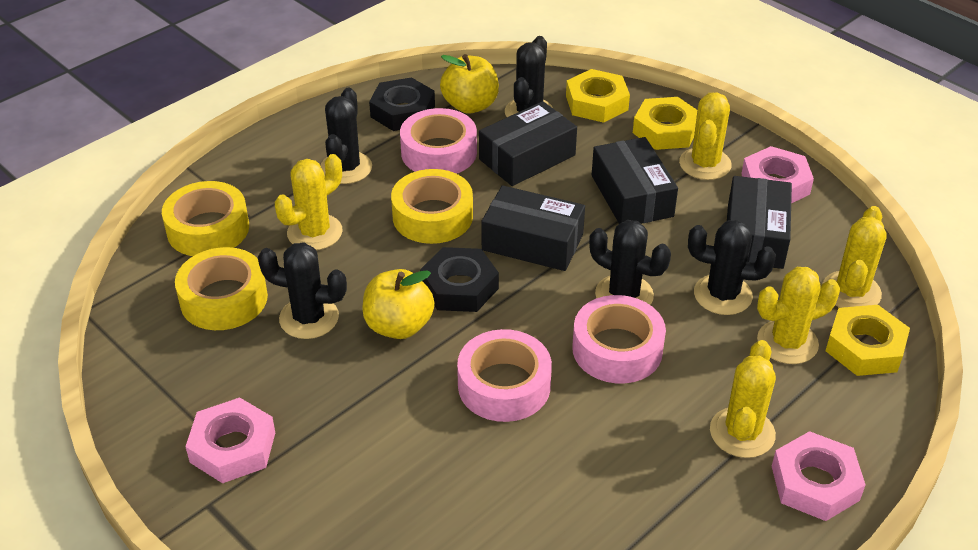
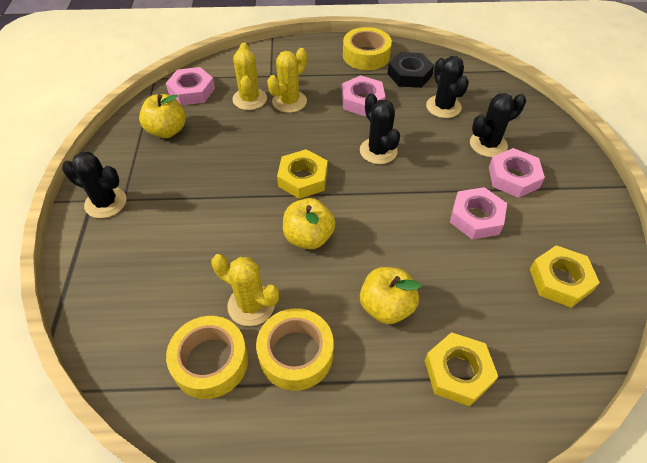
black box: 4 -> 0
black cactus: 5 -> 4
black nut: 2 -> 1
pink nut: 3 -> 4
pink tape: 3 -> 0
yellow apple: 2 -> 3
yellow cactus: 5 -> 3

